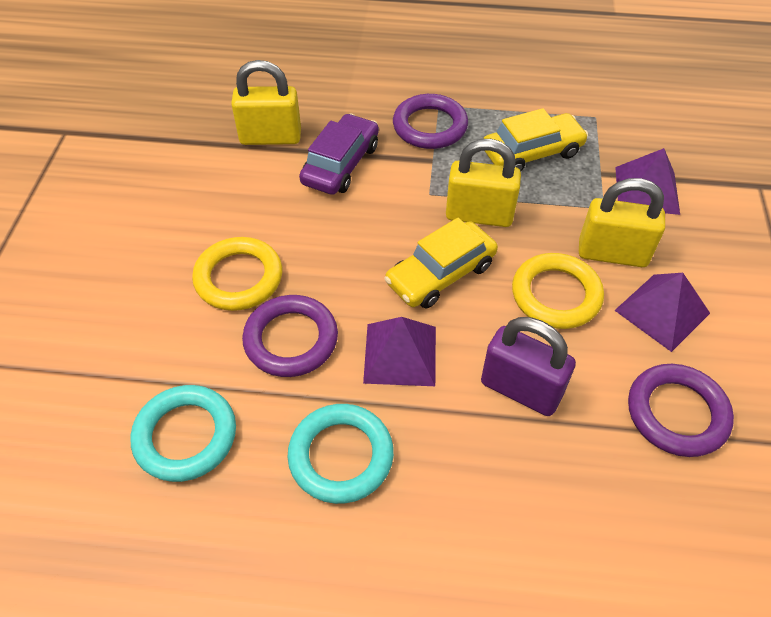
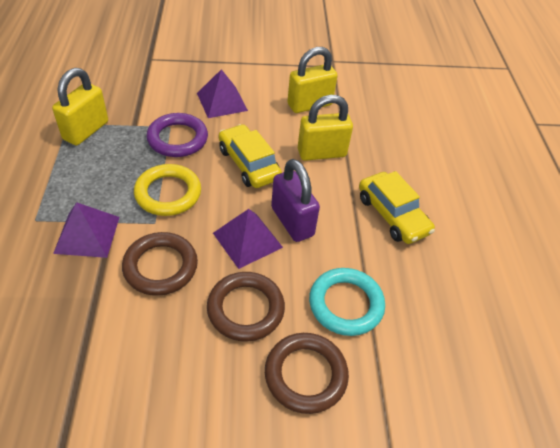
brown ring: 0 -> 3
purple car: 1 -> 0
purple ring: 3 -> 1
turquoise ring: 2 -> 1
yellow ring: 2 -> 1

